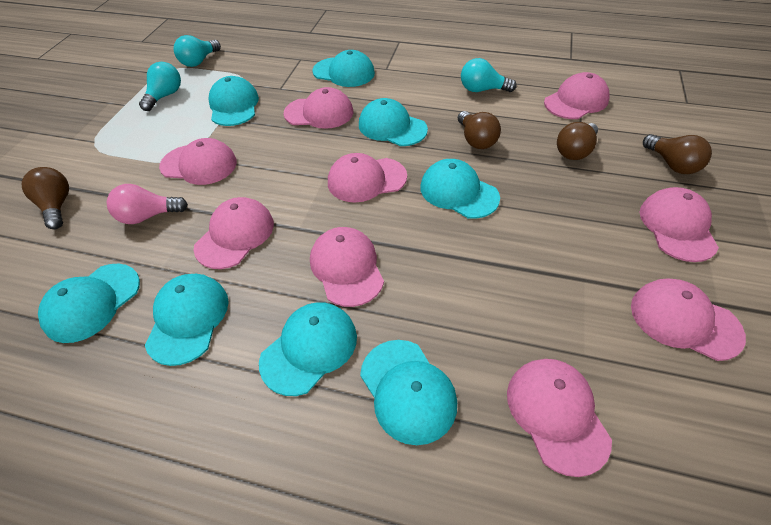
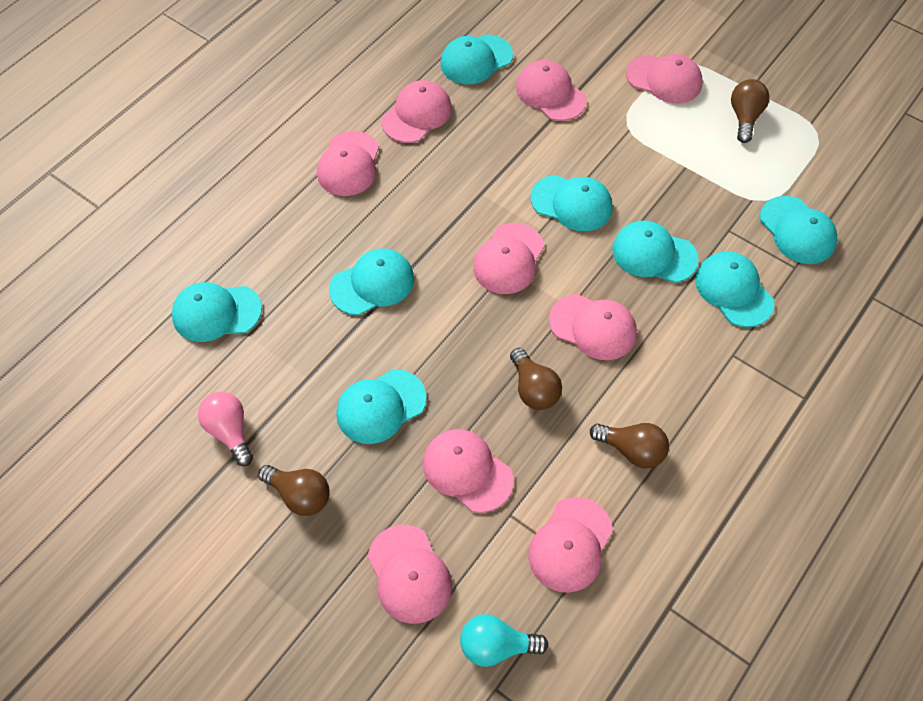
turquoise light bulb: 3 -> 1

